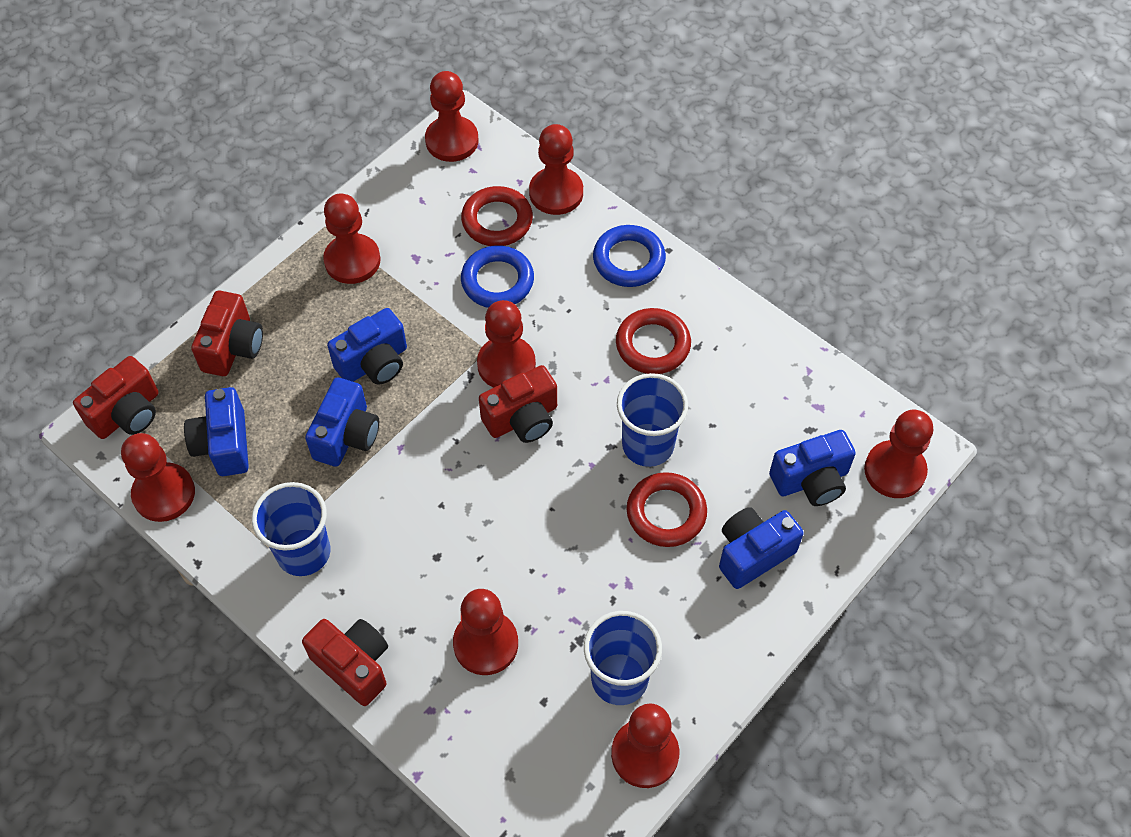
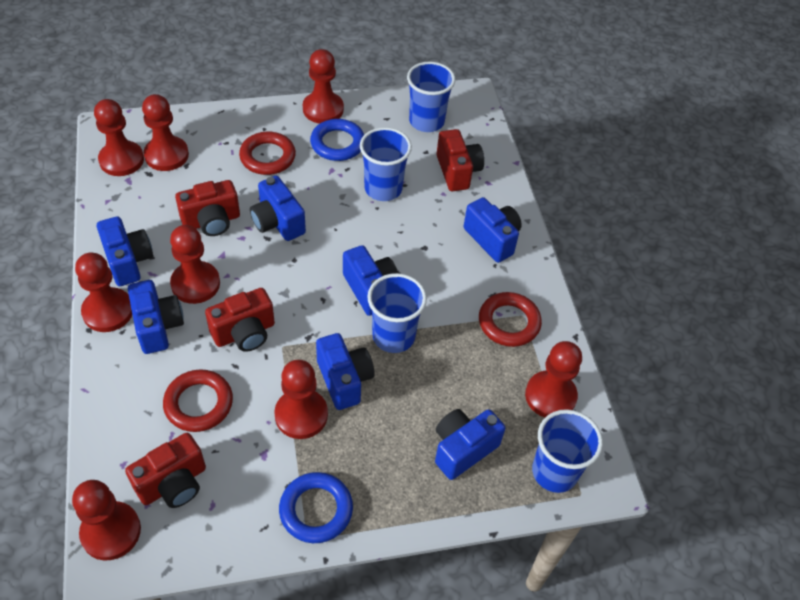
blue camera: 5 -> 7
blue cup: 3 -> 4

